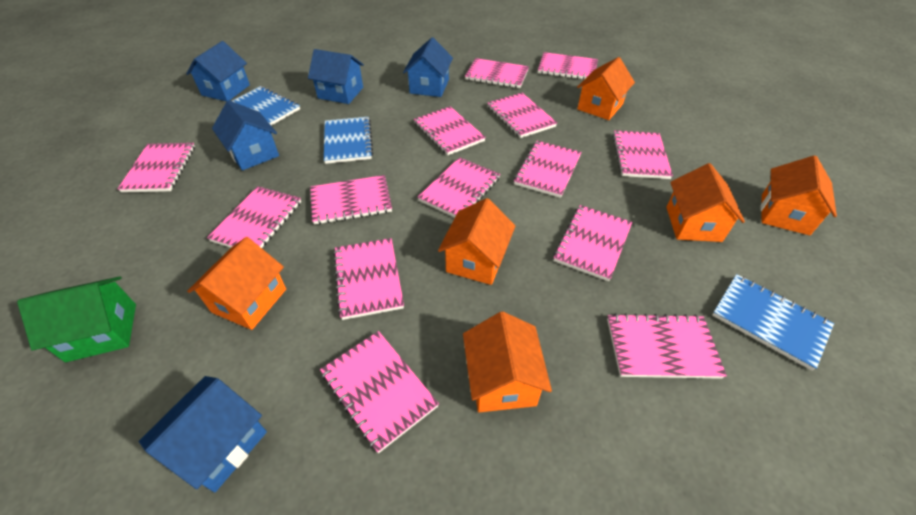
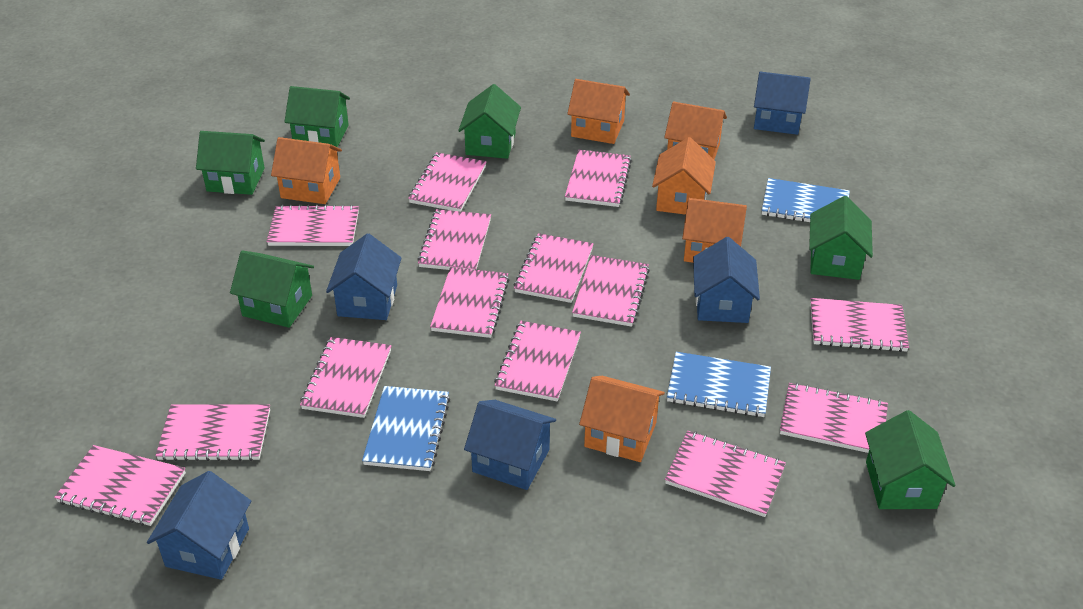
green house: 1 -> 6

